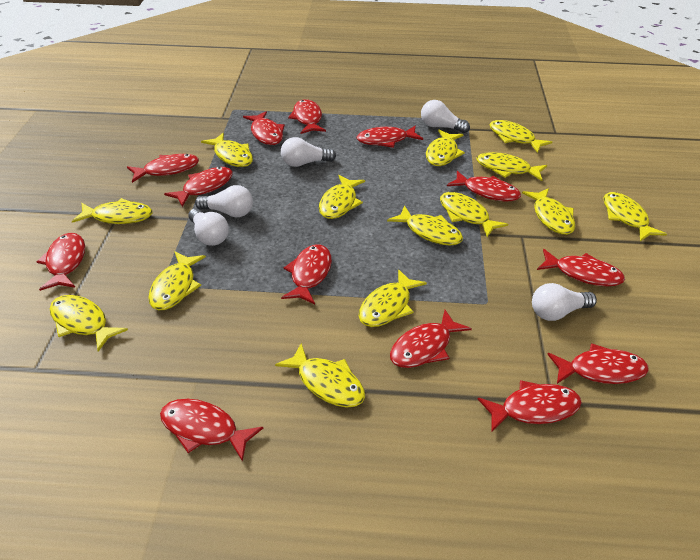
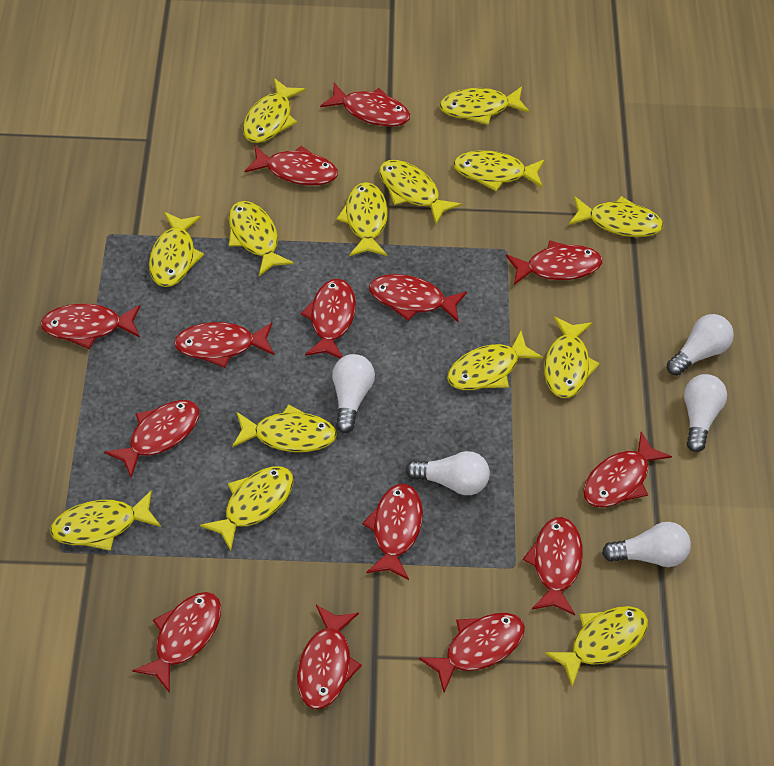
red fish: 13 -> 14

